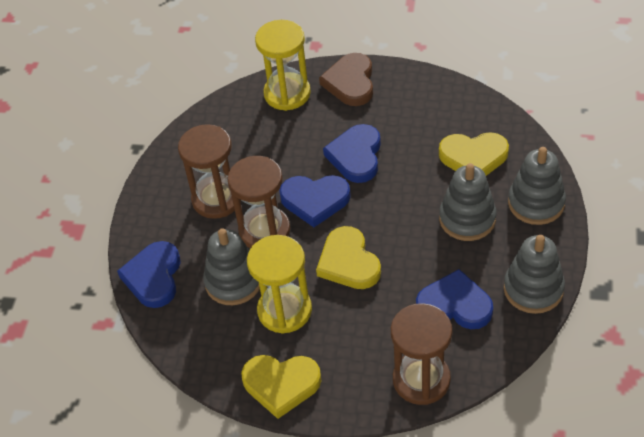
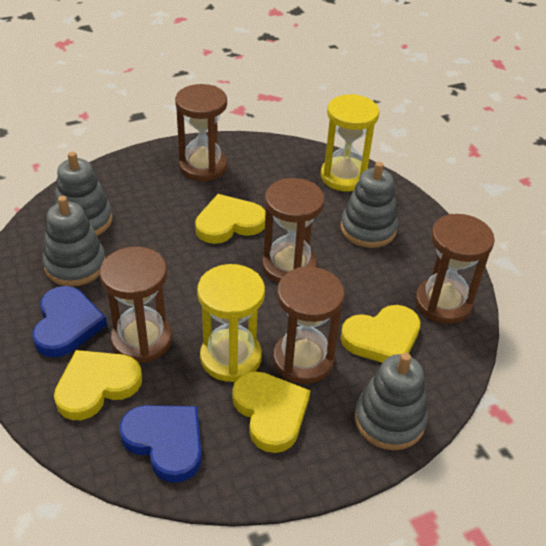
blue heart: 4 -> 2
brown heart: 1 -> 0
brown hourglass: 3 -> 5
yellow heart: 3 -> 4

